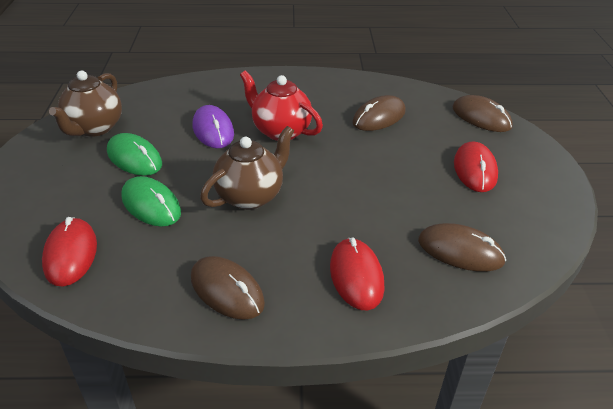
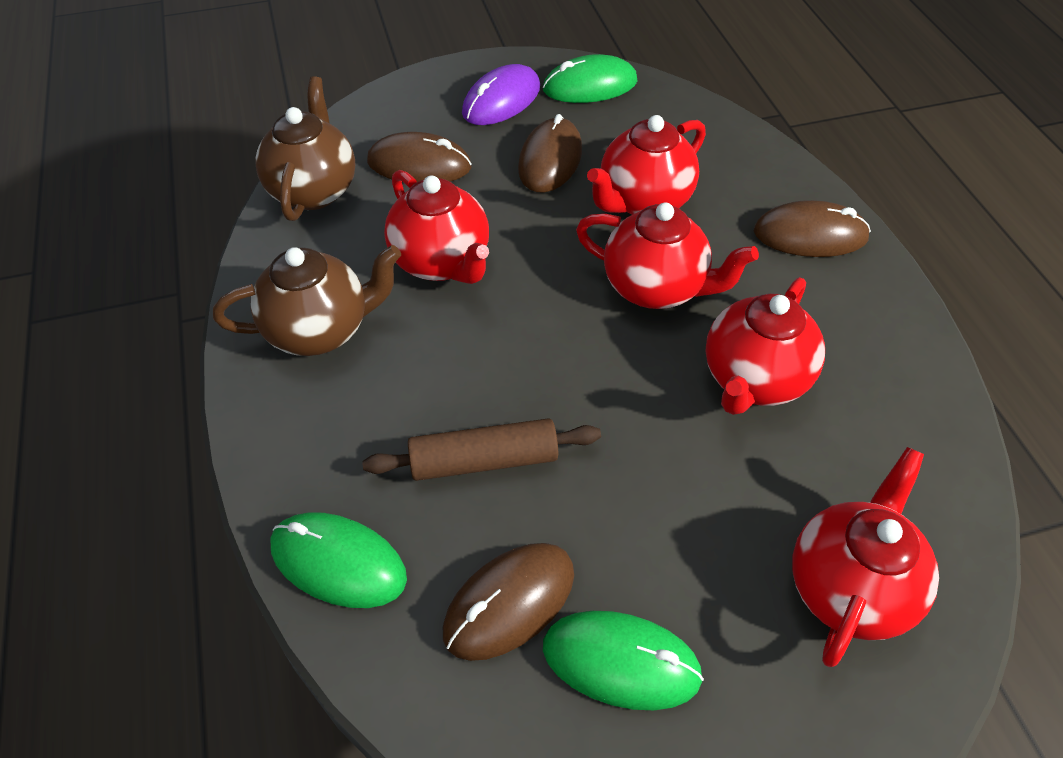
brown rolling pin: 0 -> 1
green mouse: 2 -> 3
red mouse: 3 -> 0
red teapot: 1 -> 5

